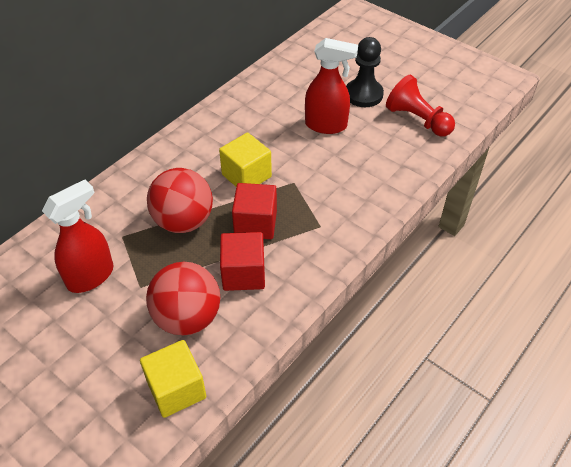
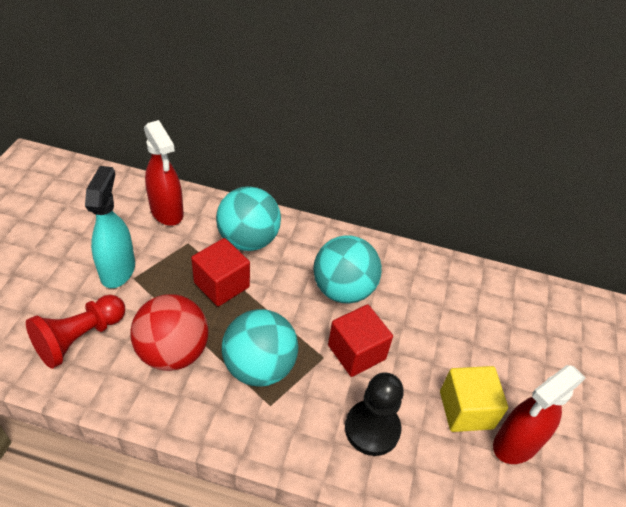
red ball: 2 -> 1
turquoise ball: 0 -> 3
turquoise spray bottle: 0 -> 1
yellow cube: 2 -> 1

